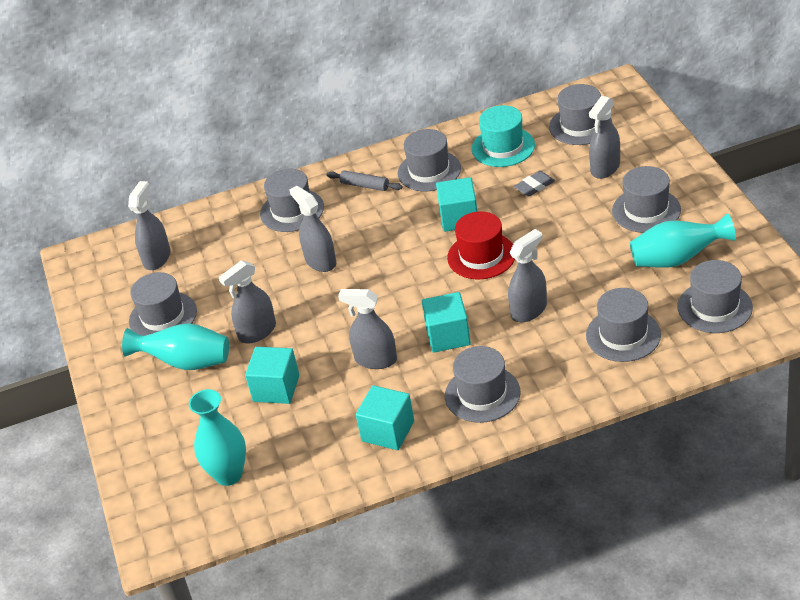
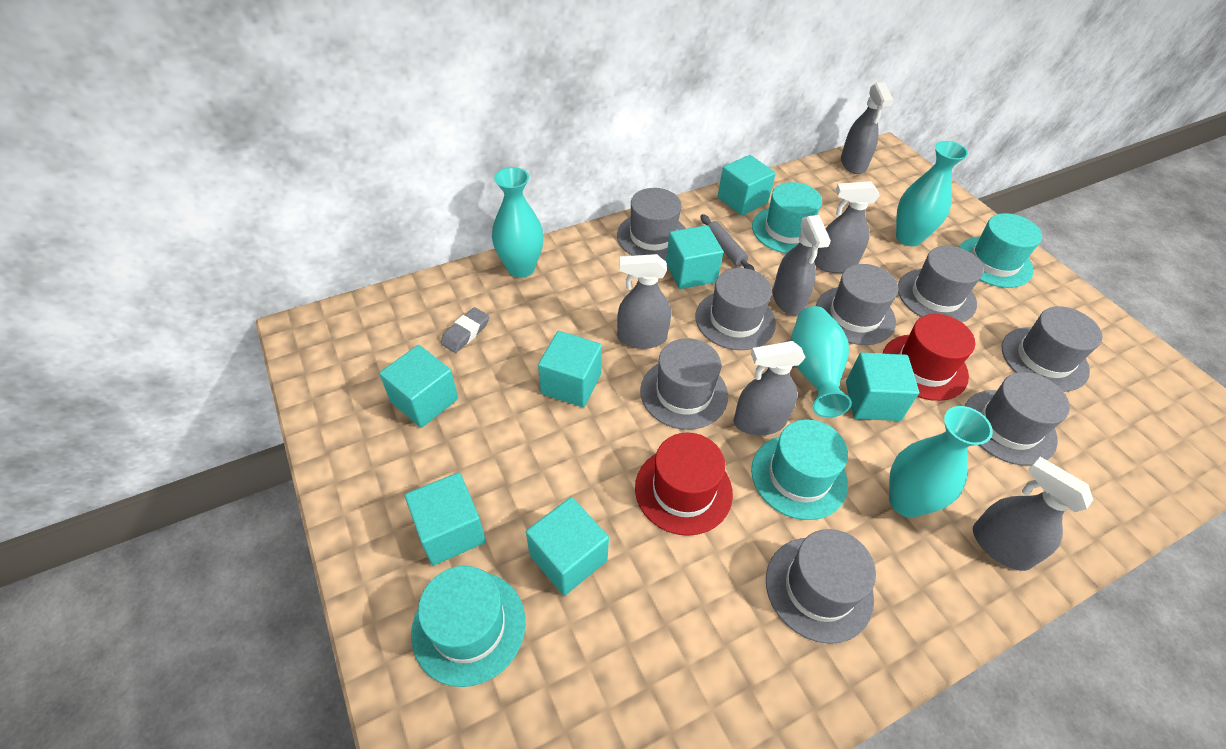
red hat: 1 -> 2
turquoise cube: 4 -> 7
turquoise hat: 1 -> 4
turquoise vase: 3 -> 4

